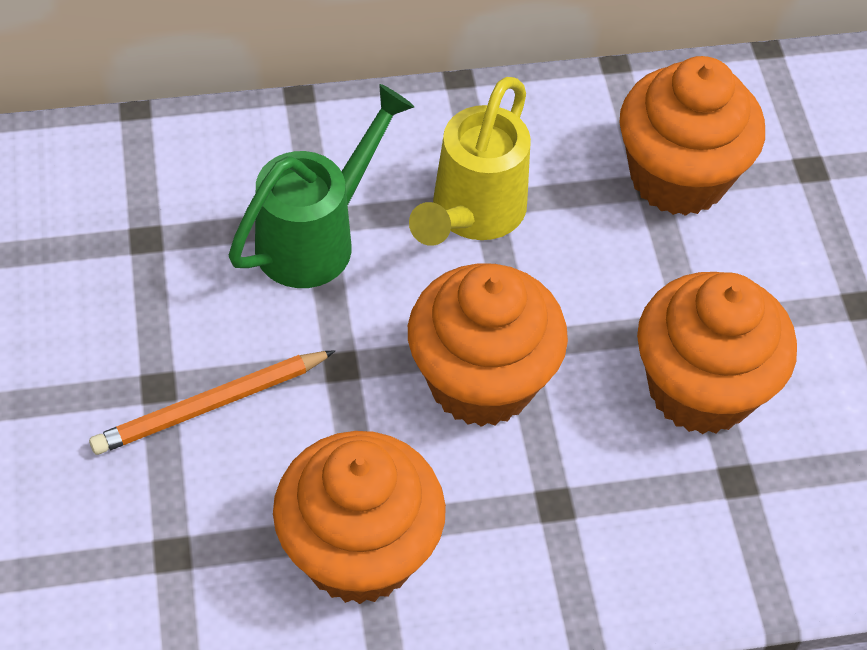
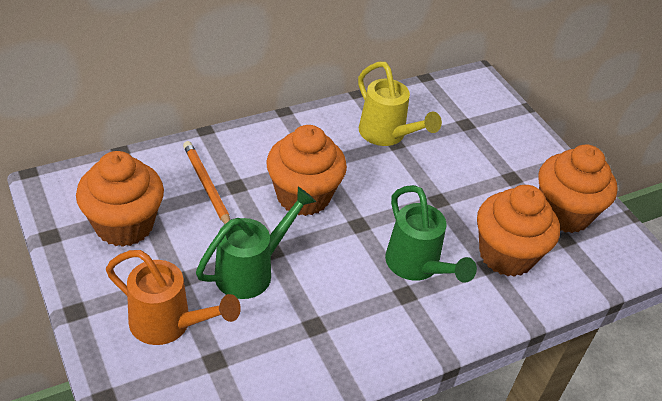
green watering can: 1 -> 2
orange watering can: 0 -> 1

